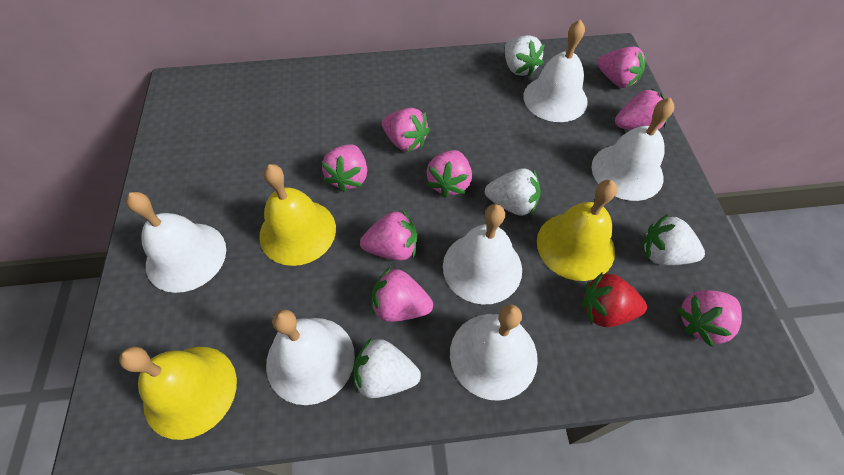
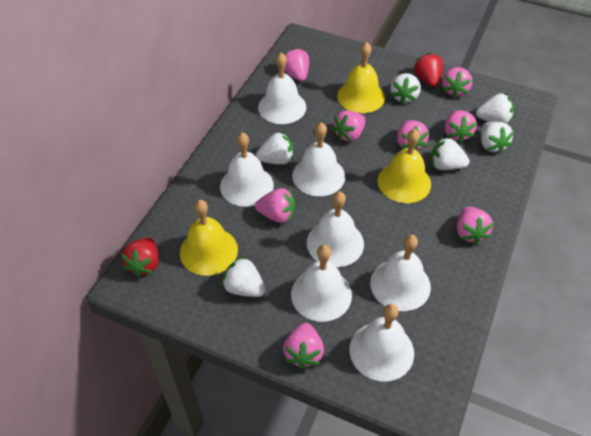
red strawberry: 1 -> 2
white bell: 6 -> 7
white strawberry: 4 -> 6

